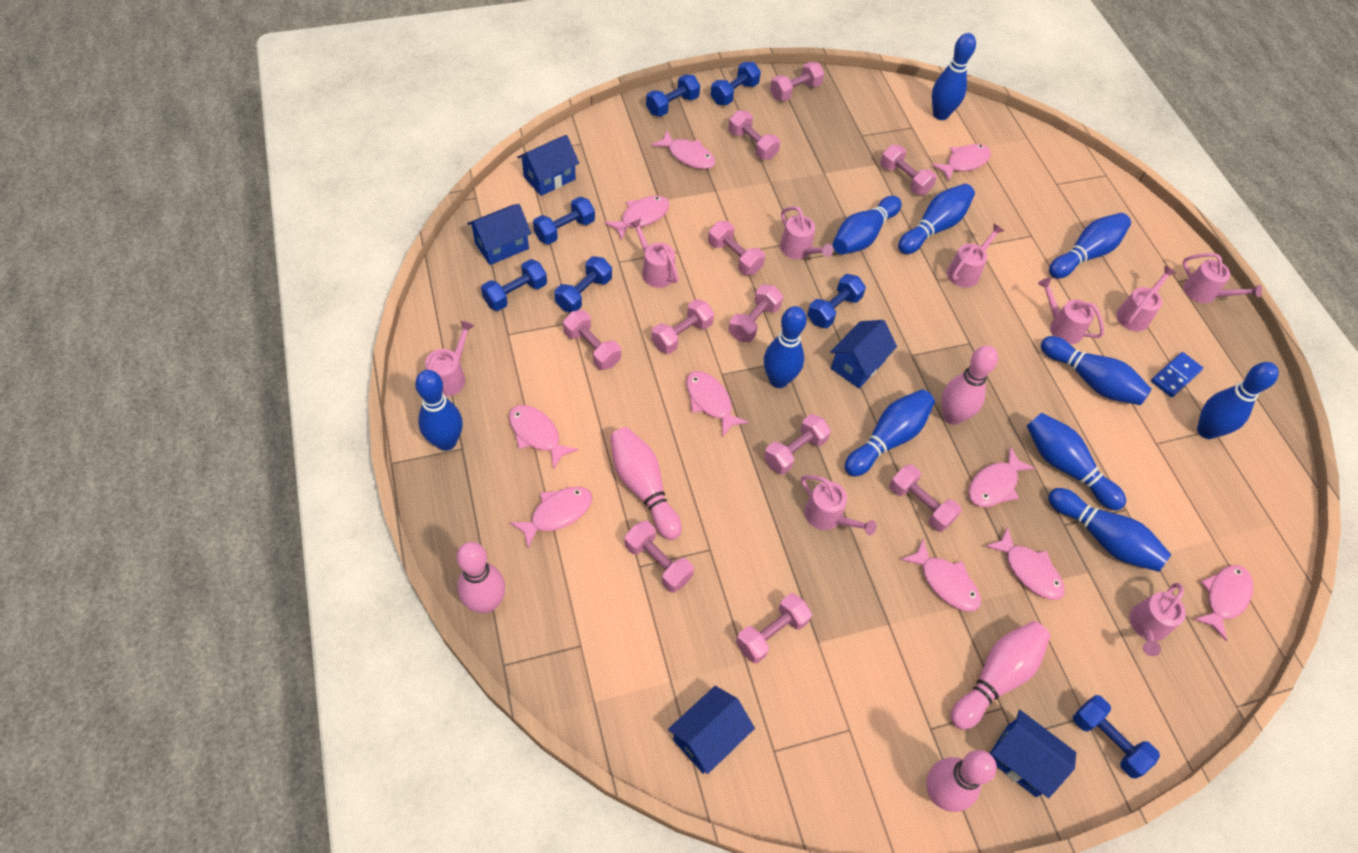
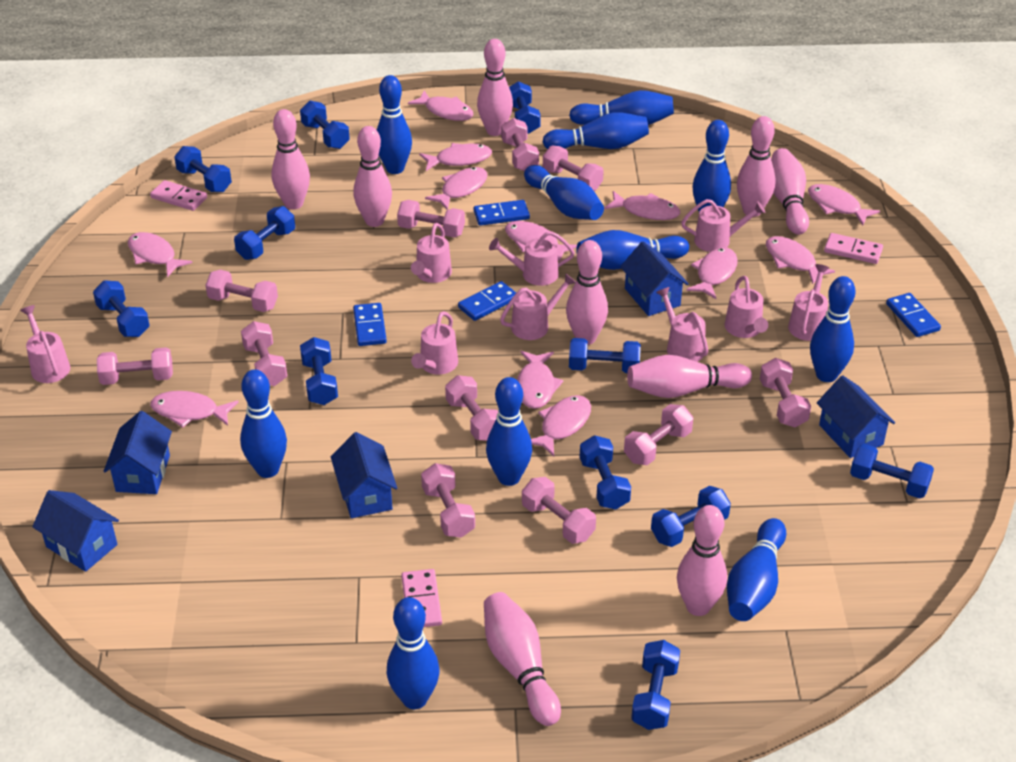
blue domino: 1 -> 4
blue dumbbell: 7 -> 11
pink bowling pin: 5 -> 9
pink domino: 0 -> 3
pink fish: 10 -> 12

